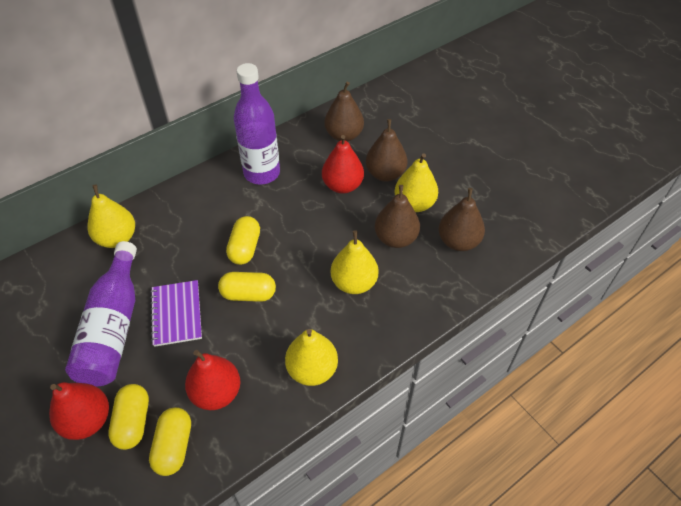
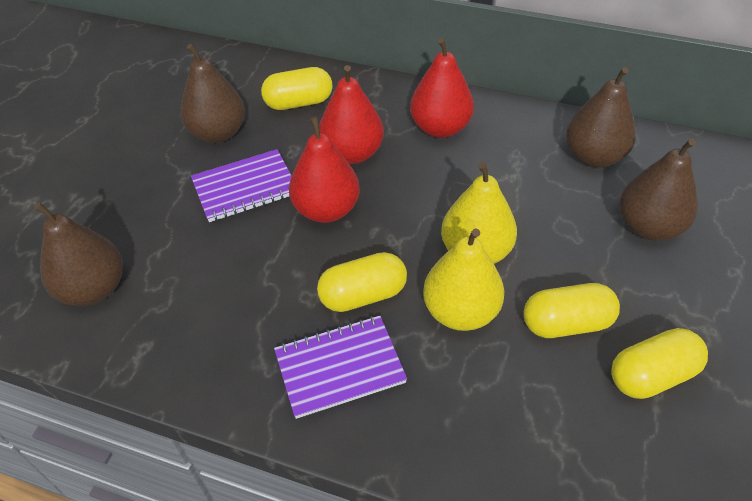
purple bottle: 2 -> 0
purple notebook: 1 -> 2
yellow pear: 4 -> 2

